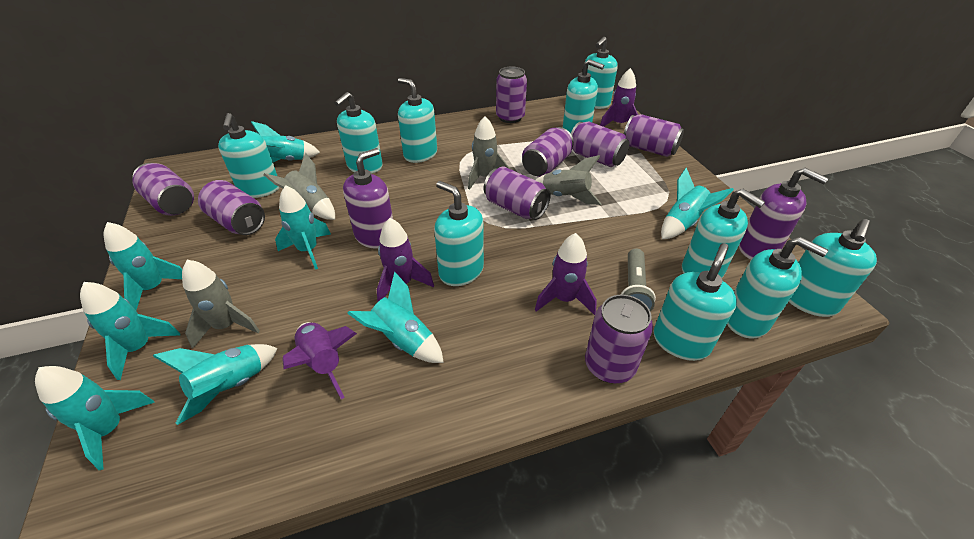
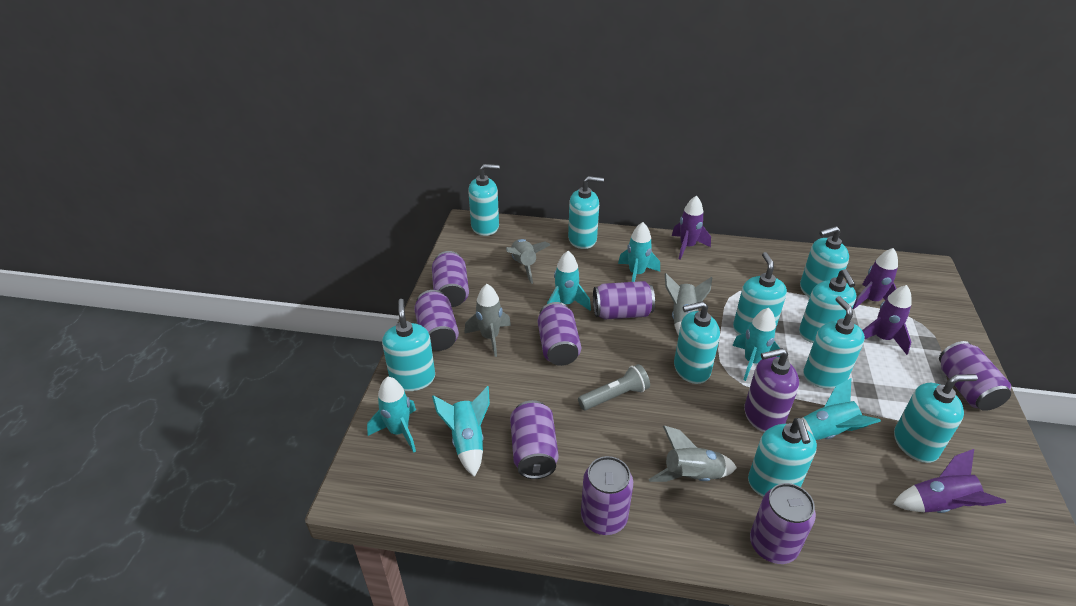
purple soap dispenser: 2 -> 1
turquoise rocket: 8 -> 6

